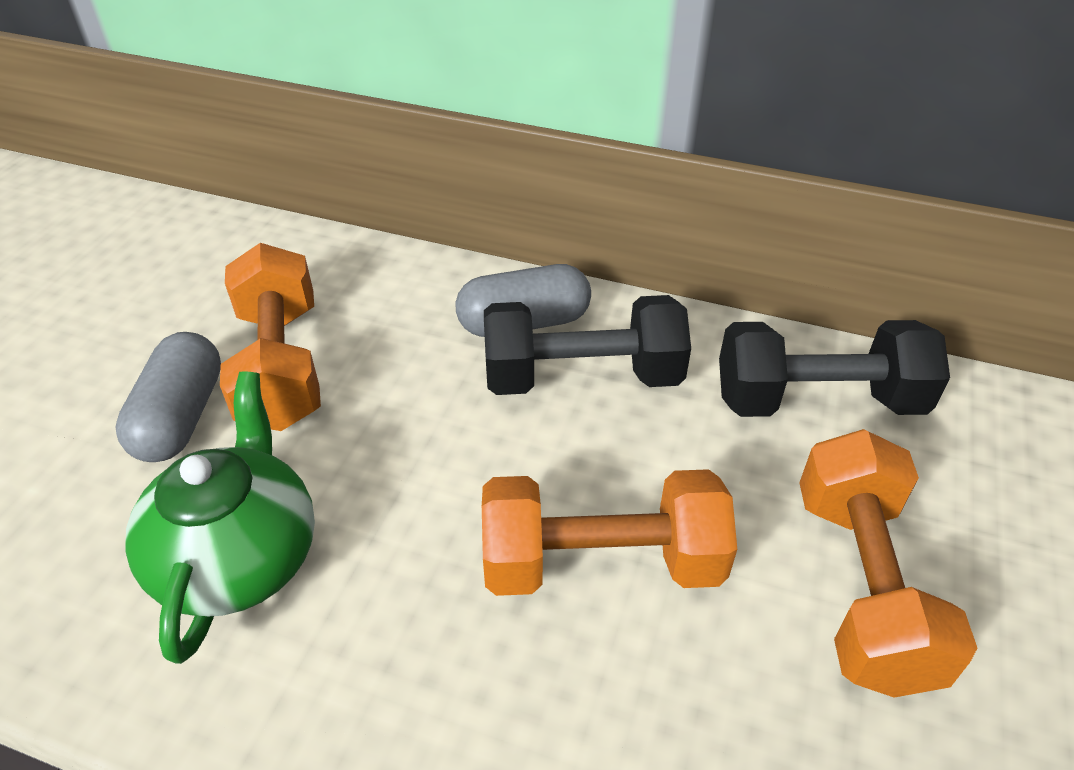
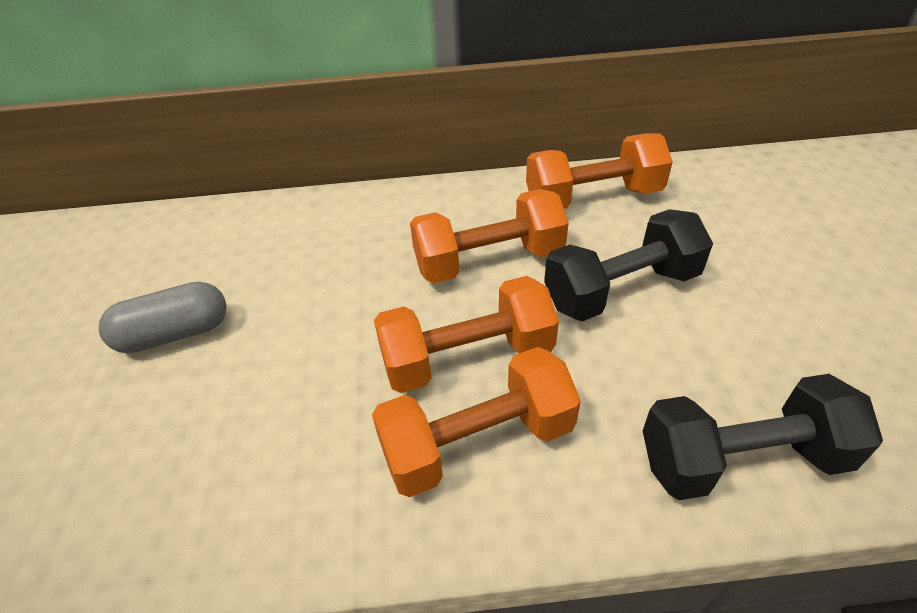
green teapot: 1 -> 0
grey capsule: 2 -> 1
orange dumbbell: 3 -> 4

